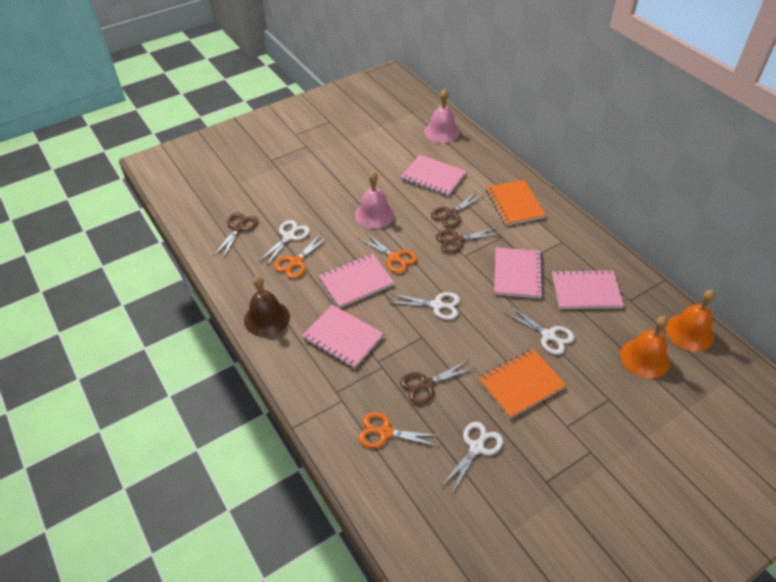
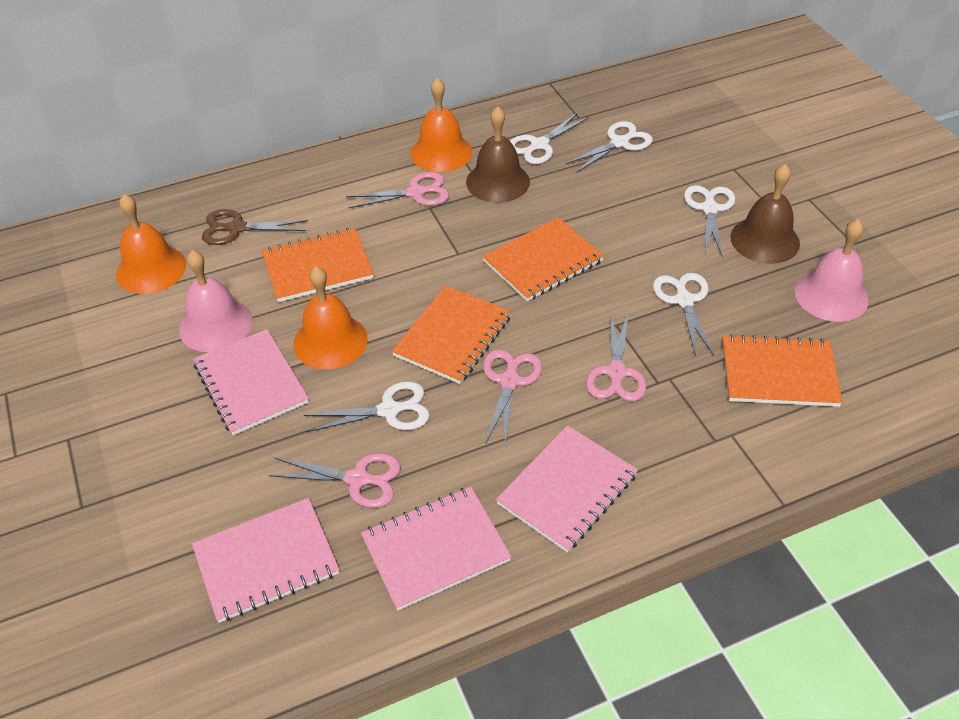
brown bell: 1 -> 2
brown scissors: 4 -> 1
orange bell: 2 -> 3
orange notebook: 2 -> 4
orange scissors: 3 -> 0
pink notebook: 5 -> 4
pink scissors: 0 -> 4
white scissors: 4 -> 5

